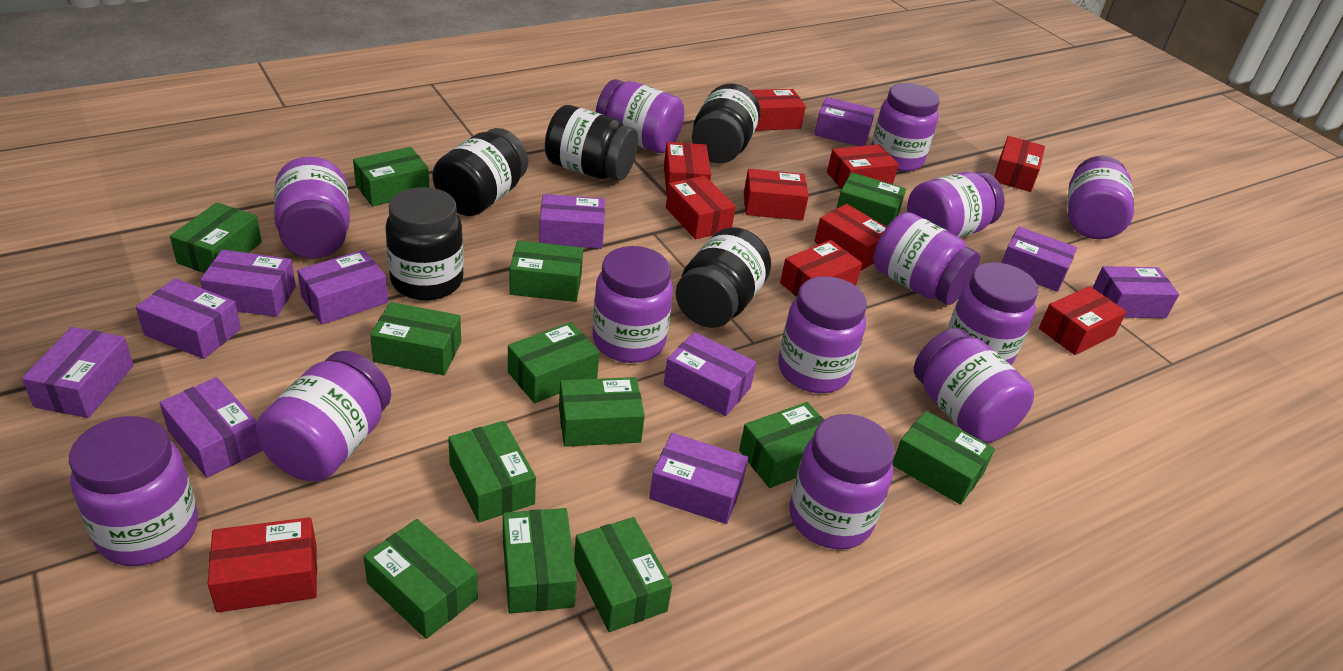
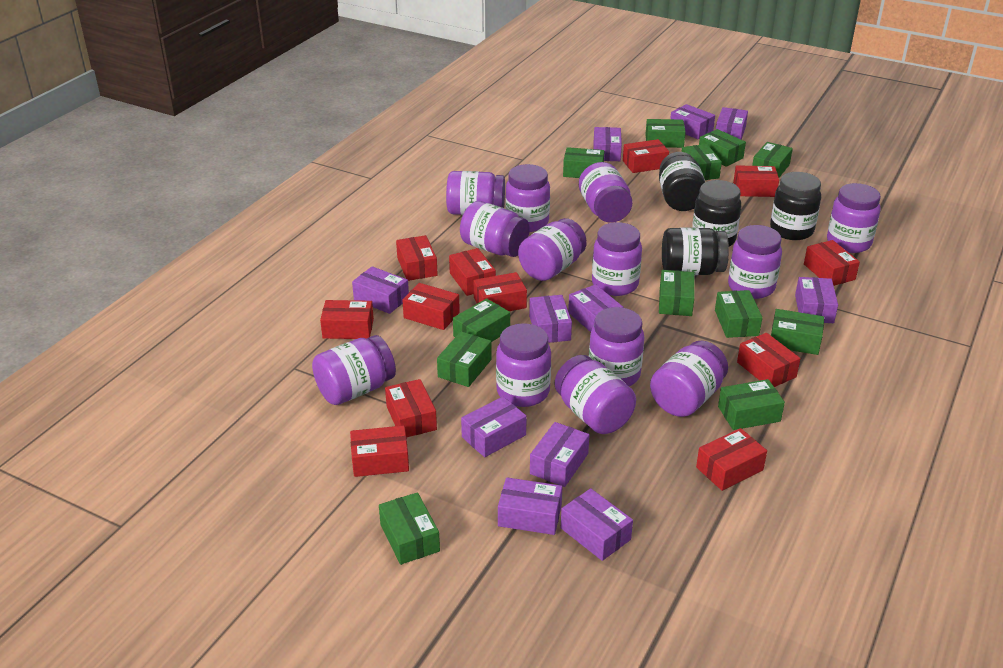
black jar: 5 -> 4
green box: 13 -> 12
red box: 10 -> 12

